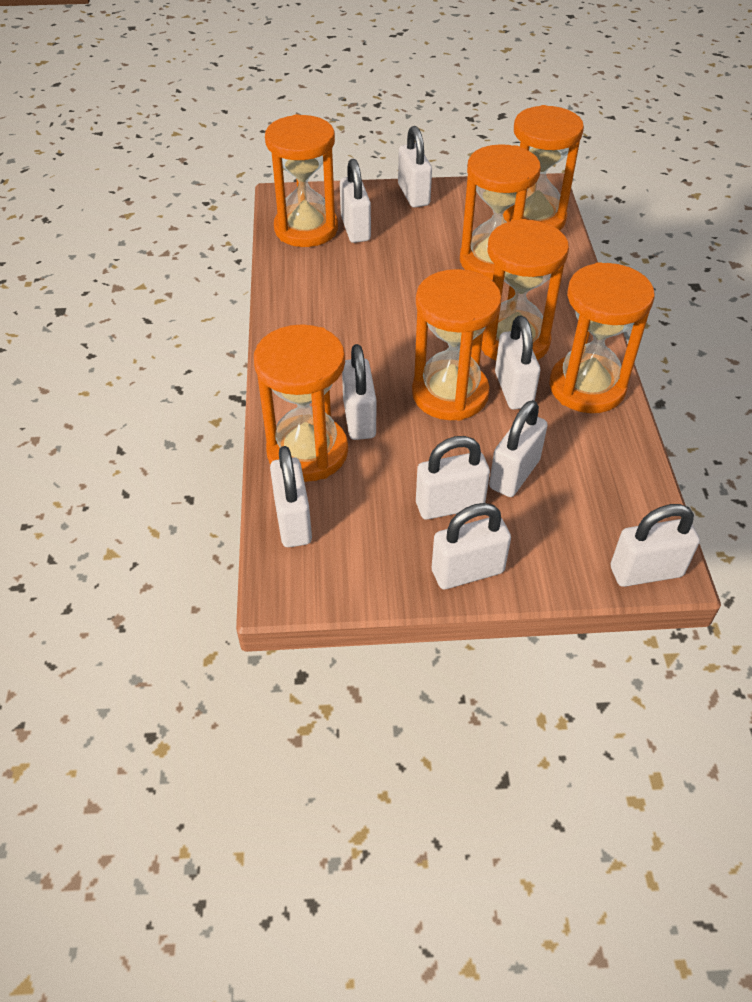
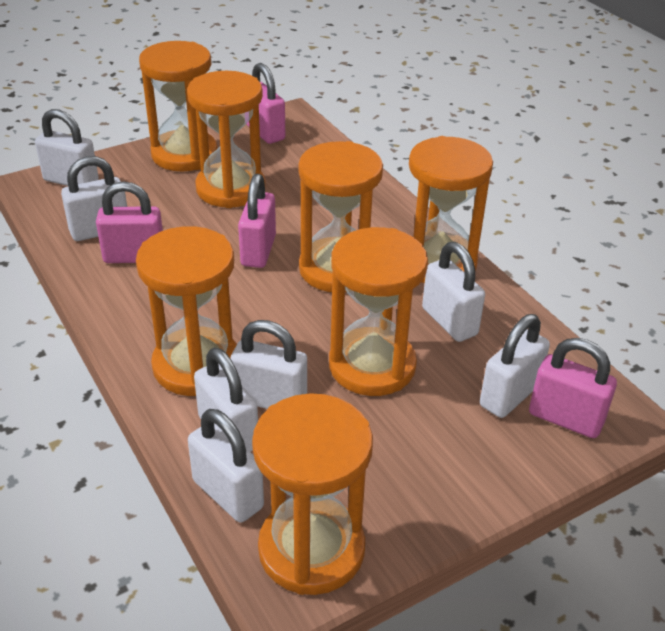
pink padlock: 0 -> 4
white padlock: 9 -> 7

